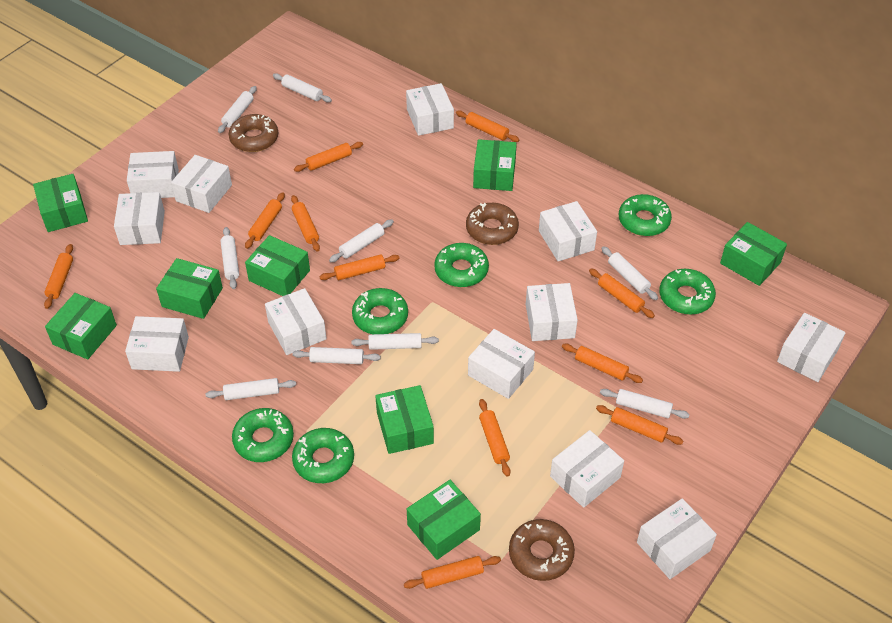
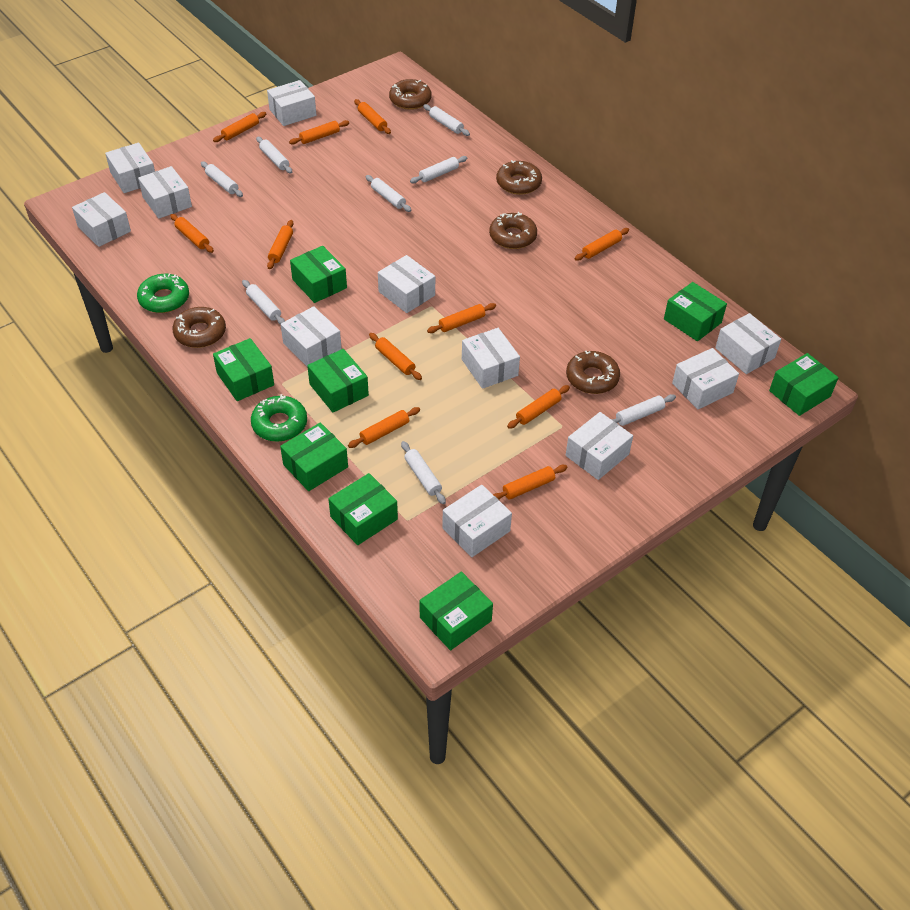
brown donut: 3 -> 5
green donut: 6 -> 2
white box: 12 -> 11
white rolling pin: 9 -> 8

